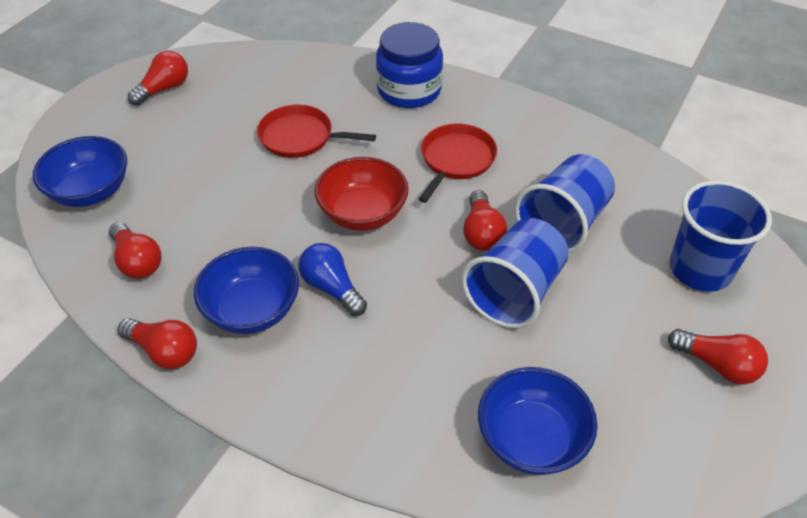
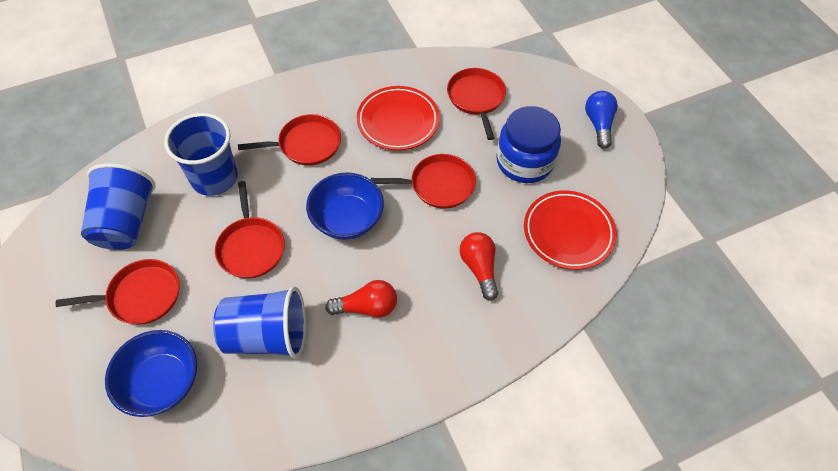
blue bowl: 3 -> 2
red bowl: 1 -> 0
red light bulb: 5 -> 2
red pan: 2 -> 5
red plate: 0 -> 2

